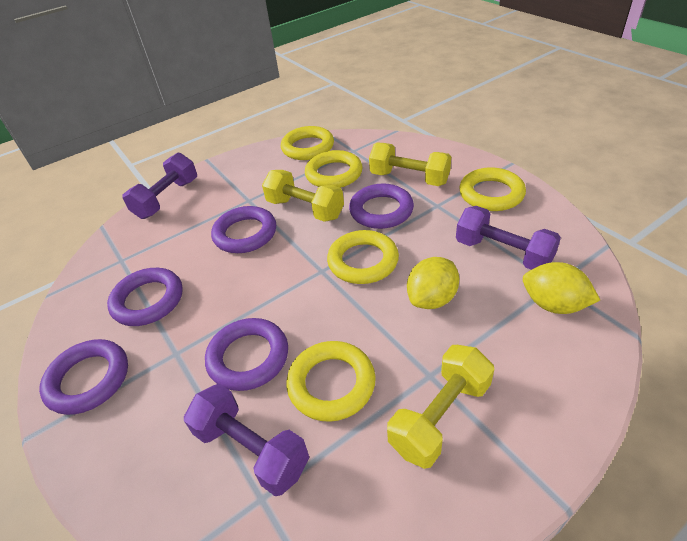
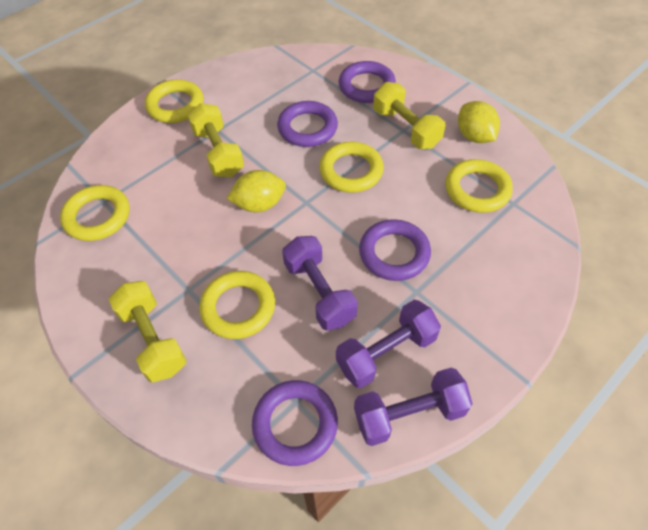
purple ring: 5 -> 4

